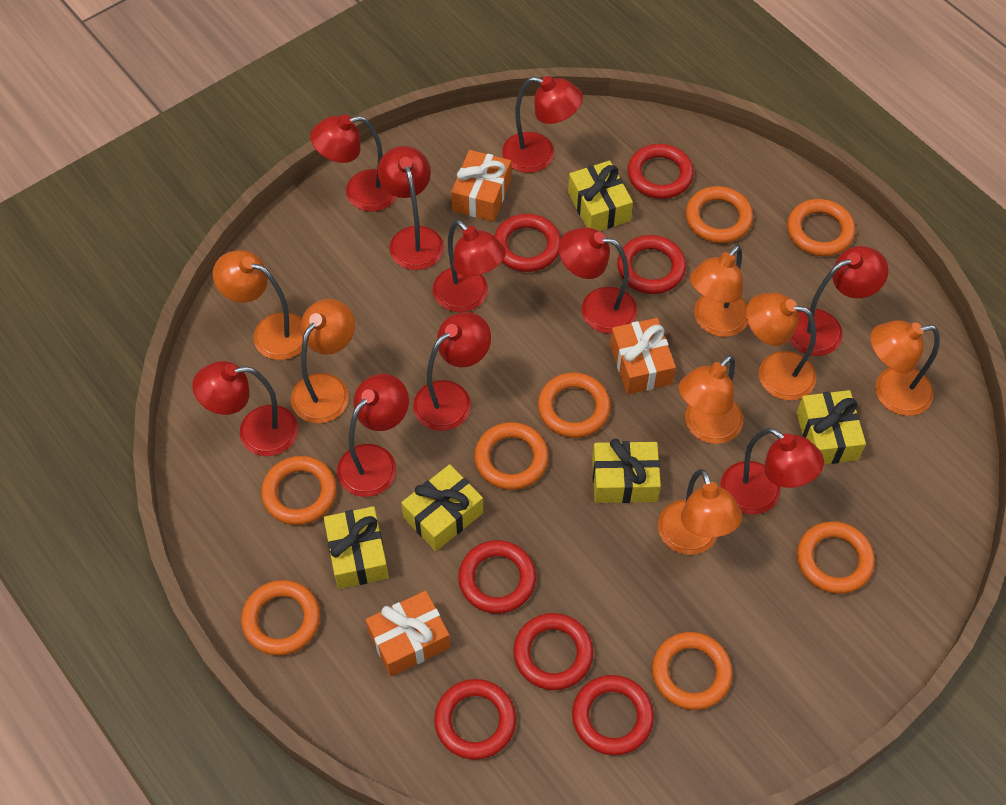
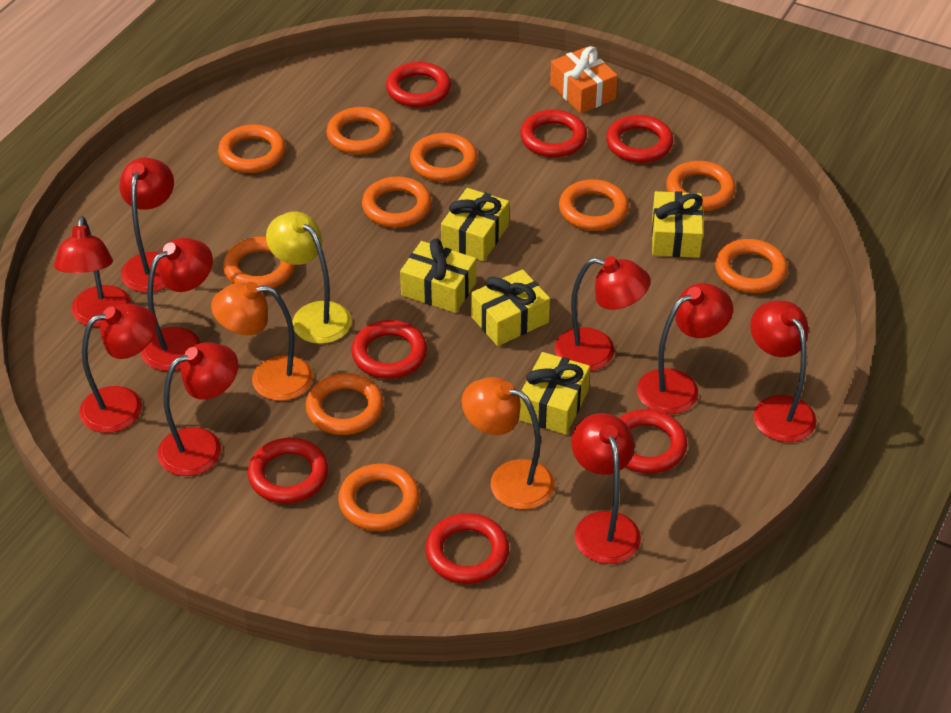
orange gift: 3 -> 1
orange lamp: 7 -> 2
orange ring: 8 -> 10
red lamp: 10 -> 9
yellow lamp: 0 -> 1

